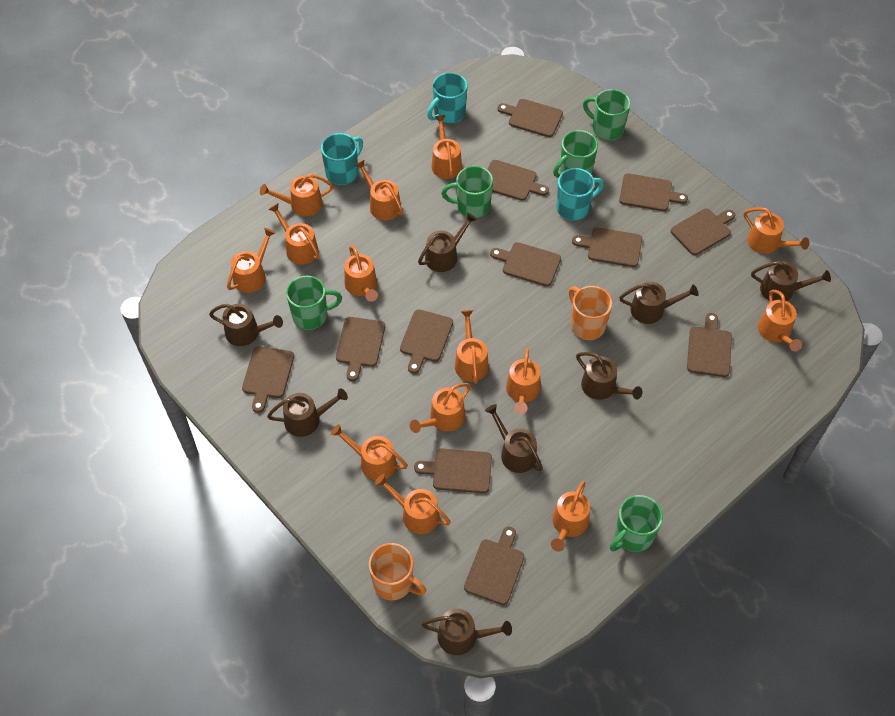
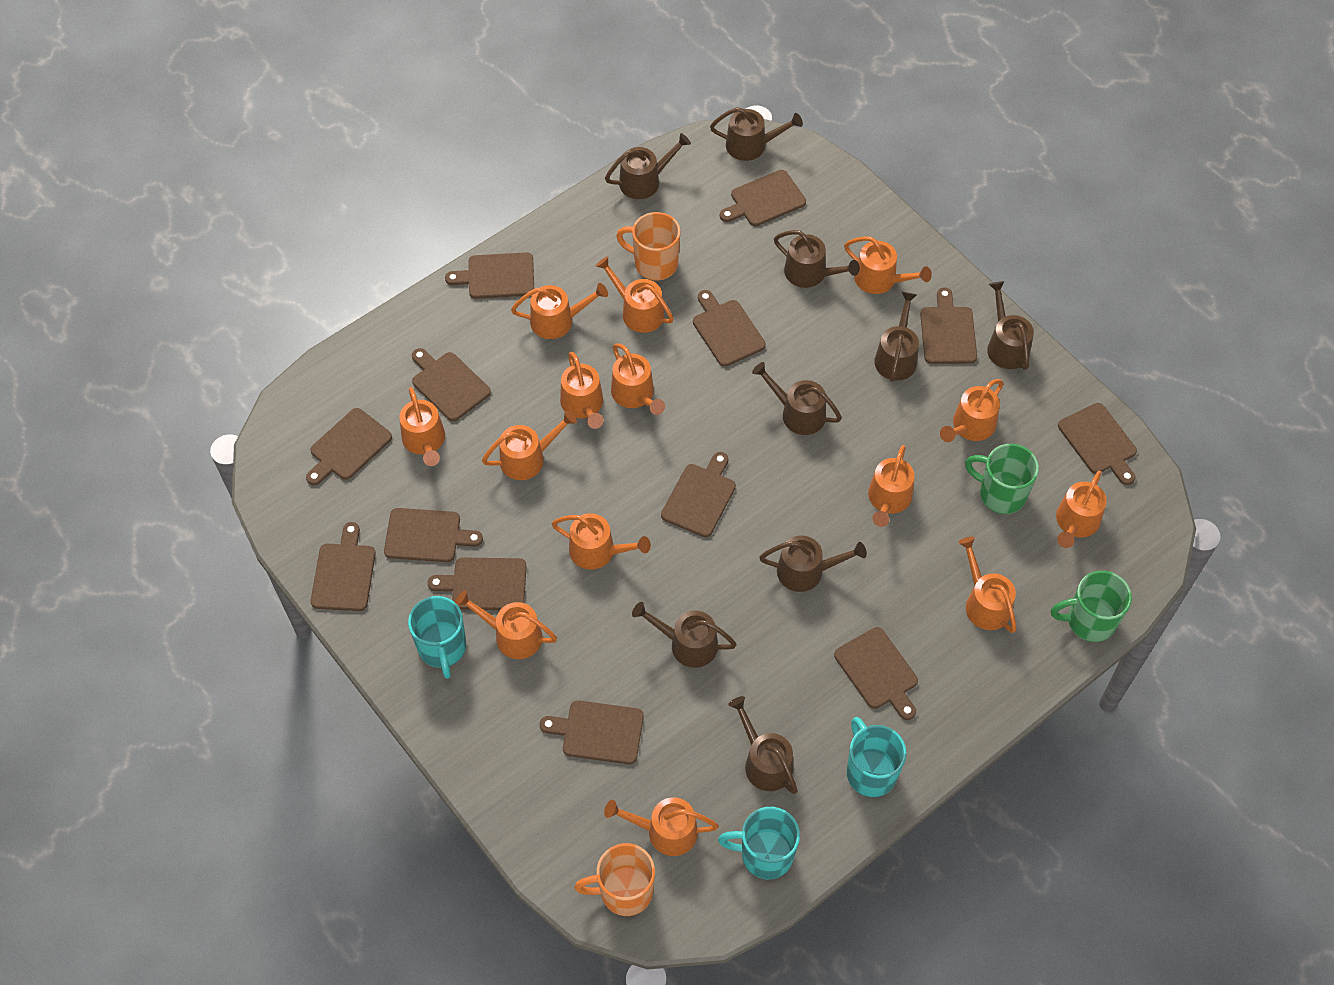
brown cutting board: 12 -> 13
brown watering can: 8 -> 9
green mug: 5 -> 2

